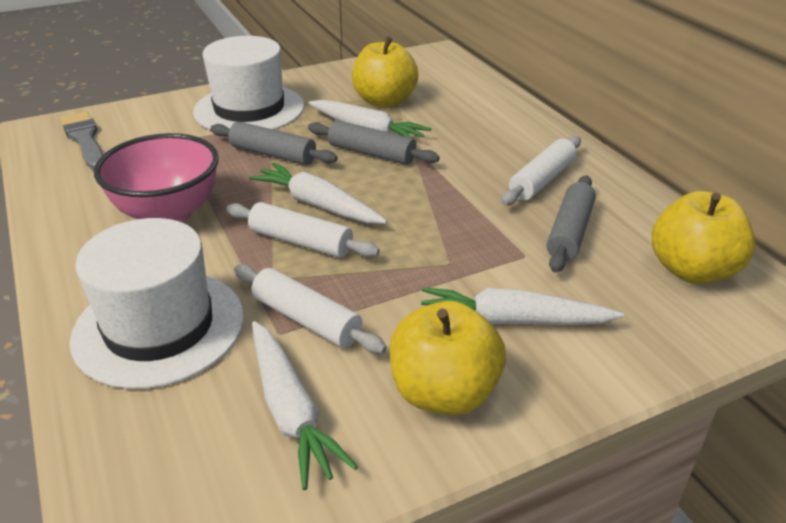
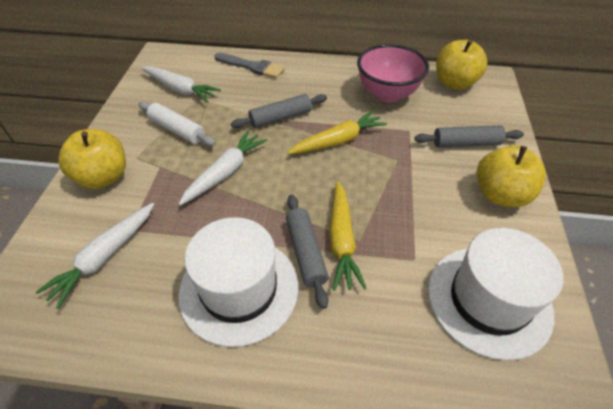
white carrot: 4 -> 3
white rolling pin: 3 -> 1
yellow carrot: 0 -> 2

